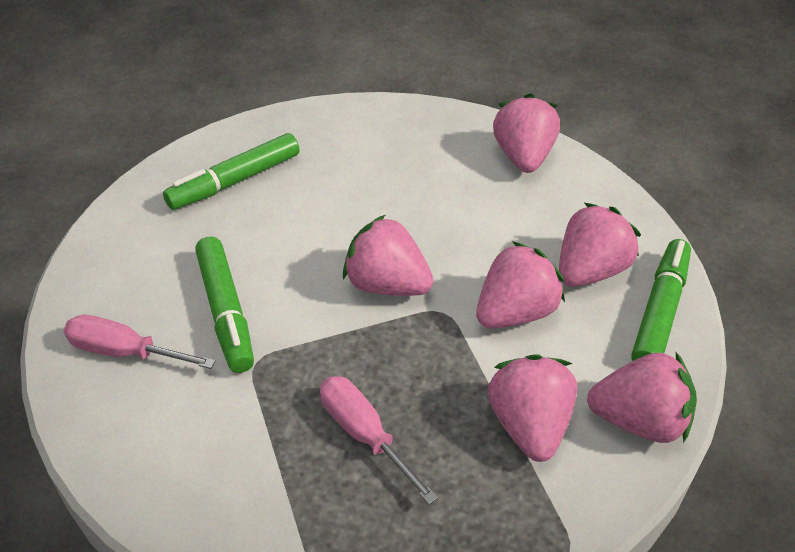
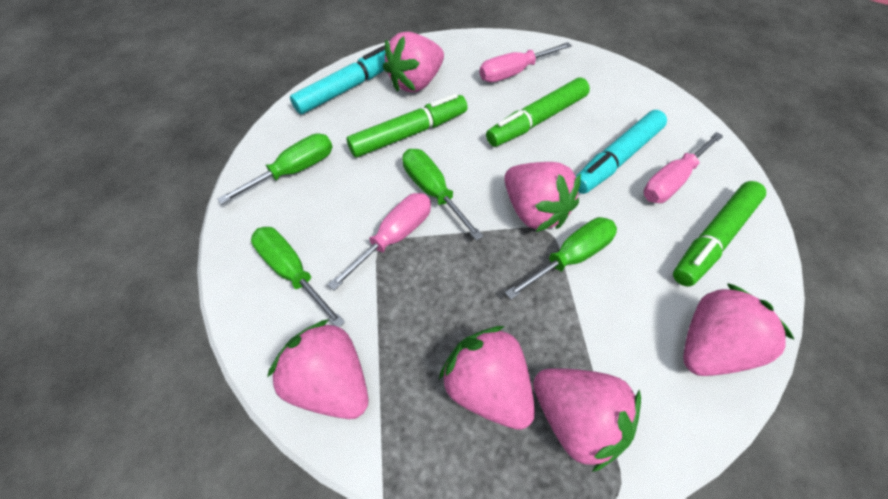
green screwdriver: 0 -> 4
pink screwdriver: 2 -> 3
turquoise marker: 0 -> 2

